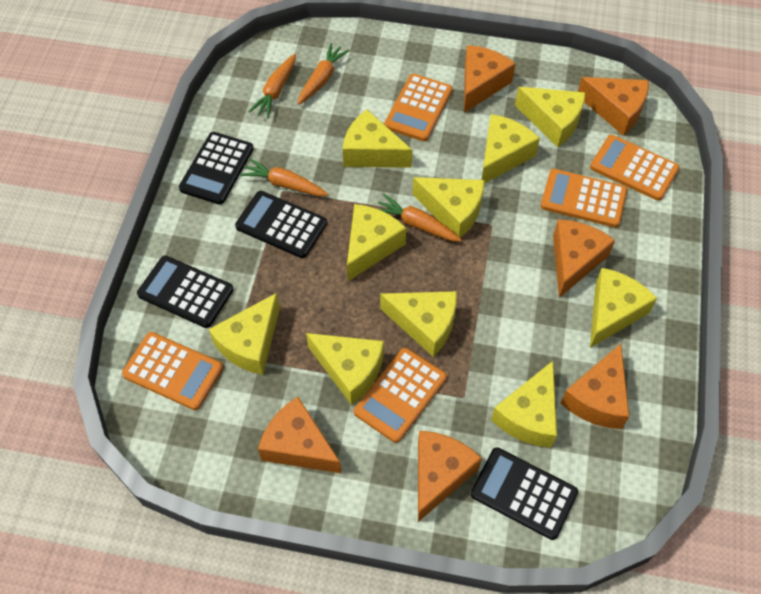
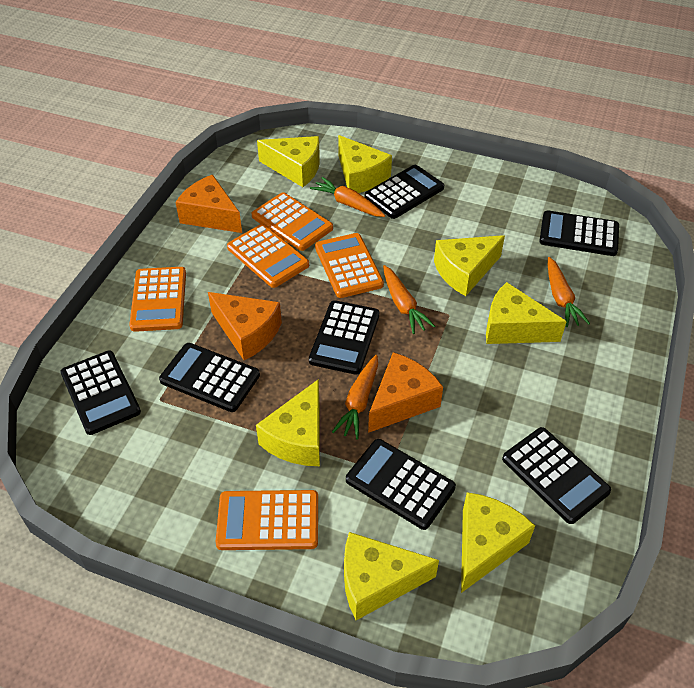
black calculator: 4 -> 7
orange cheese: 6 -> 3
yellow cheese: 10 -> 7

